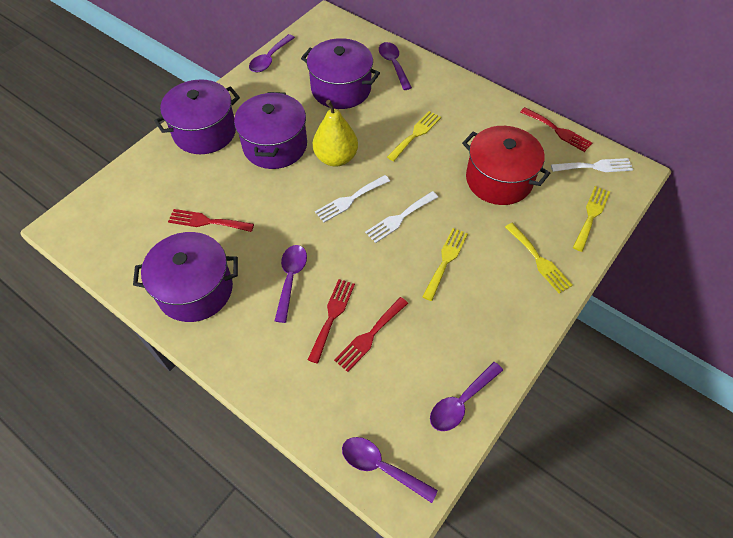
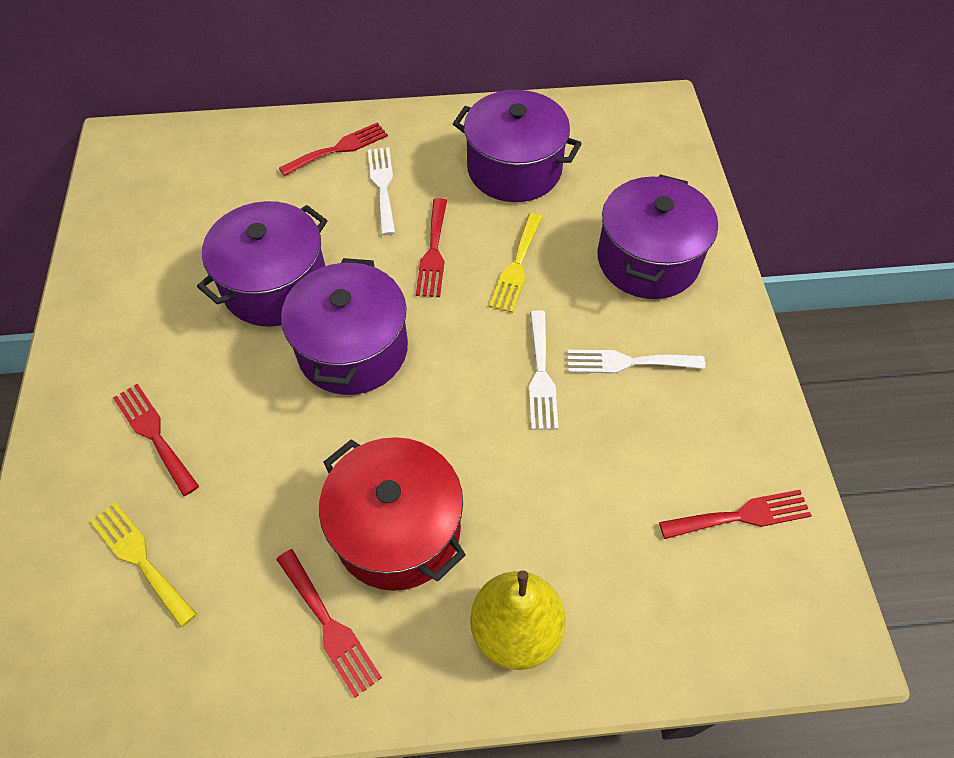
purple spoon: 5 -> 0
red fork: 4 -> 5
yellow fork: 4 -> 2

